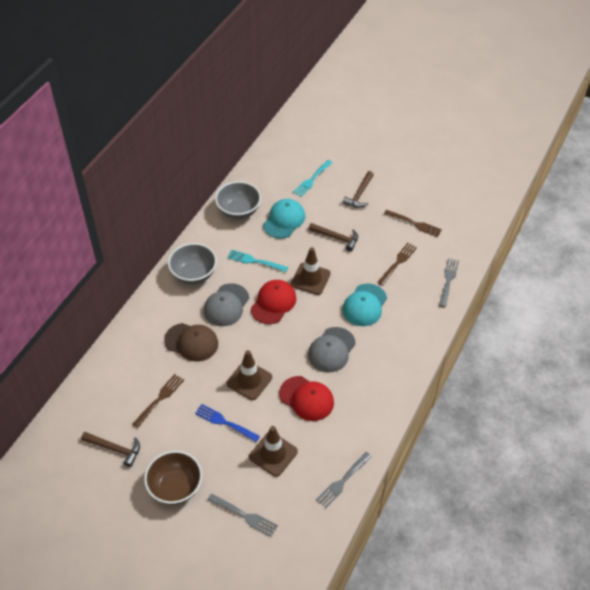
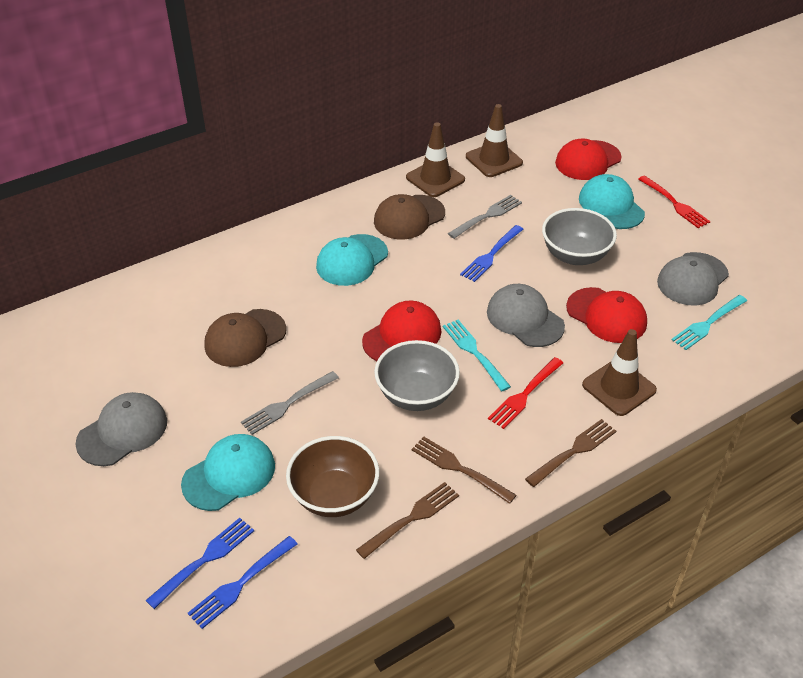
blue fork: 1 -> 3
brown cap: 1 -> 2
brown hammer: 3 -> 0
grey cap: 2 -> 3
grey fork: 3 -> 2
red cap: 2 -> 3
red fork: 0 -> 2
turquoise cap: 2 -> 3

